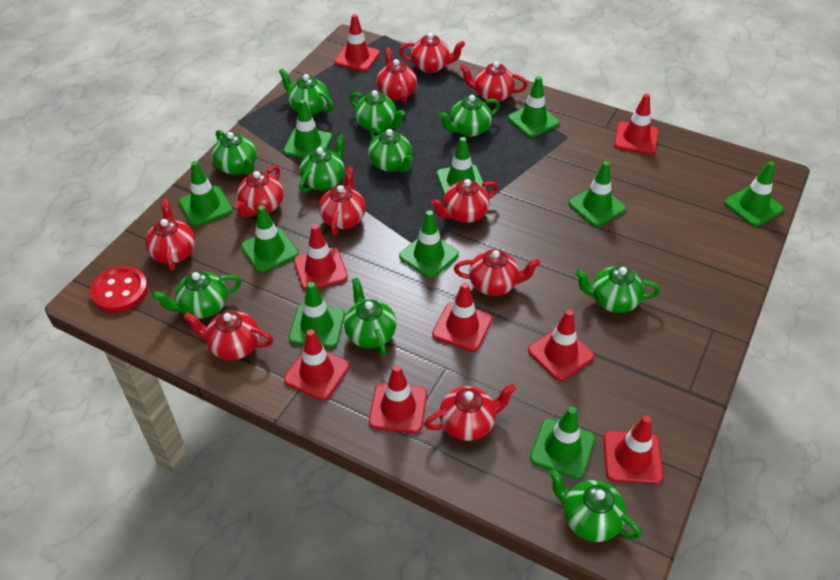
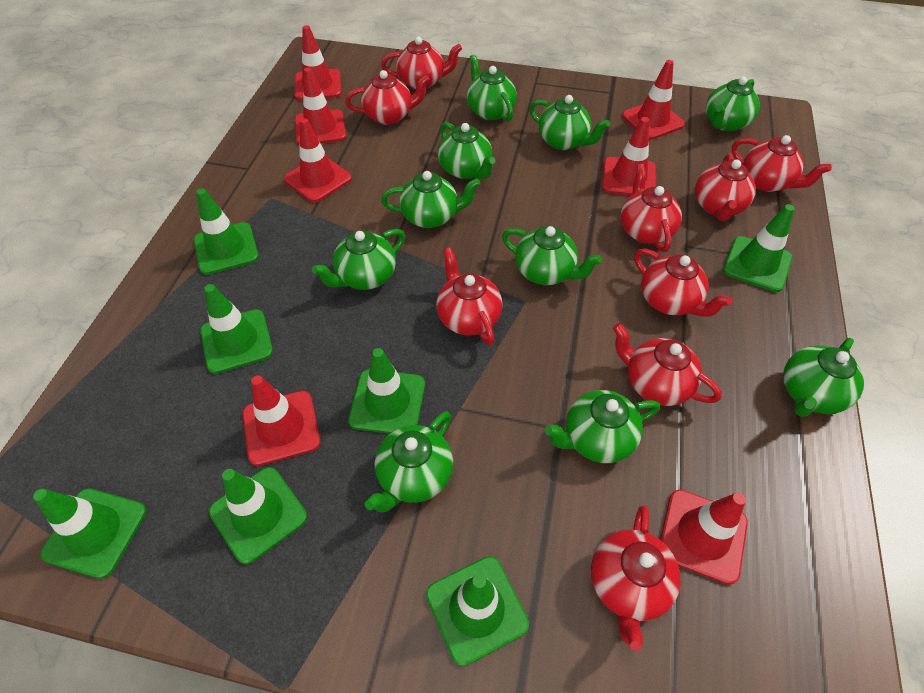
green traffic cone: 10 -> 7
red button: 1 -> 0
red teapot: 10 -> 9
red traffic cone: 8 -> 7

